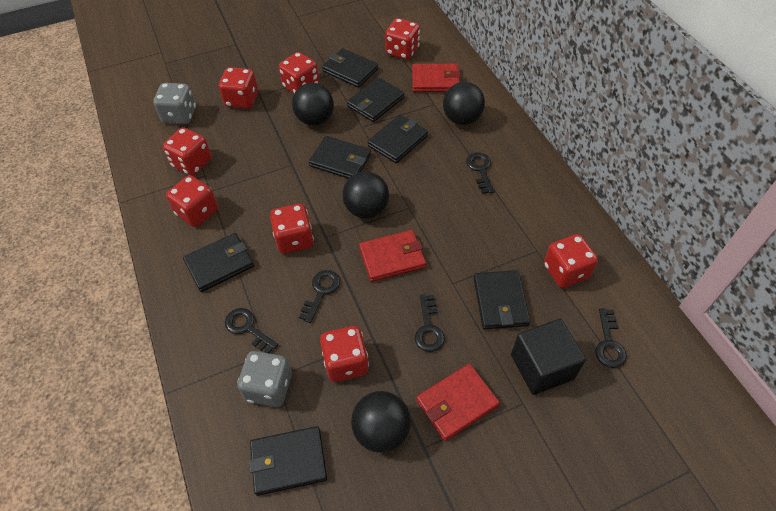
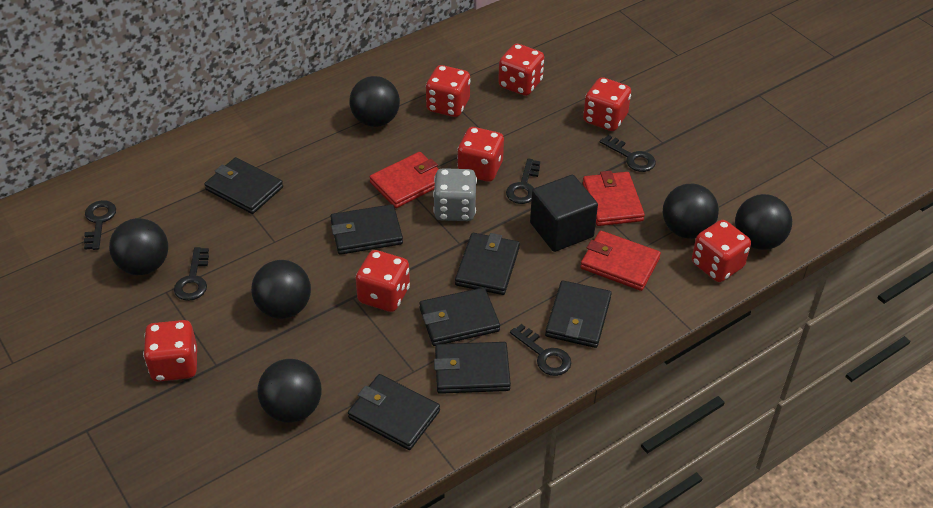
black ball: 4 -> 6
grey dice: 2 -> 1
red dice: 8 -> 7

